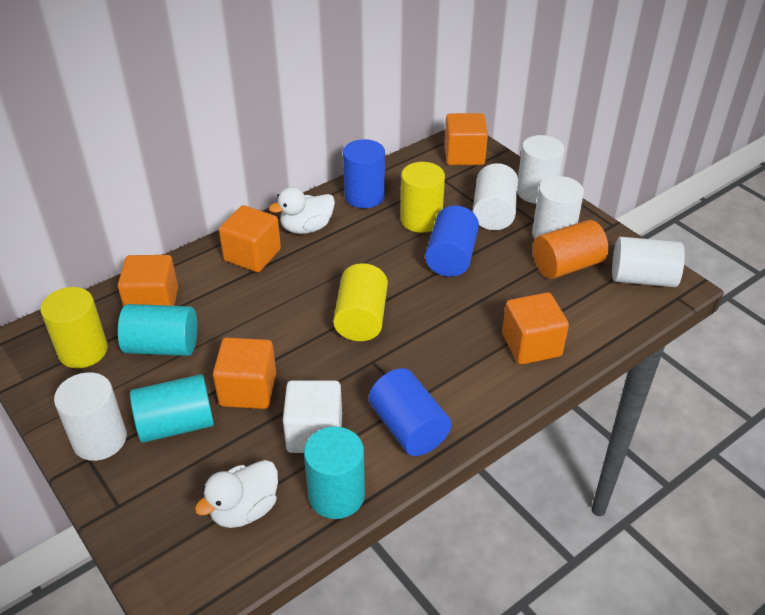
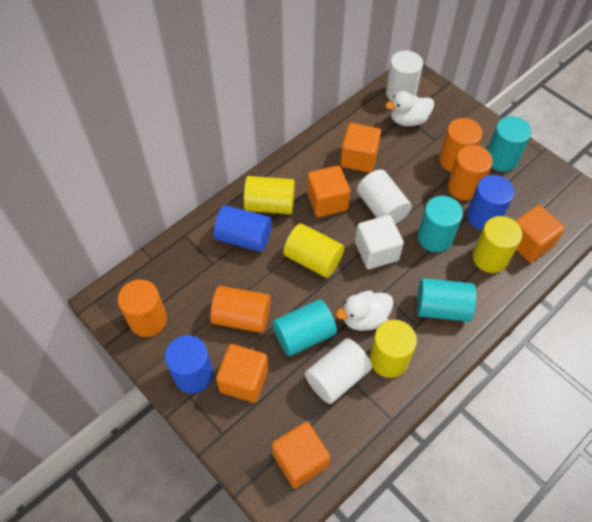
orange cylinder: 1 -> 4
turquoise cylinder: 3 -> 4
white cylinder: 5 -> 3
yellow cylinder: 3 -> 4

